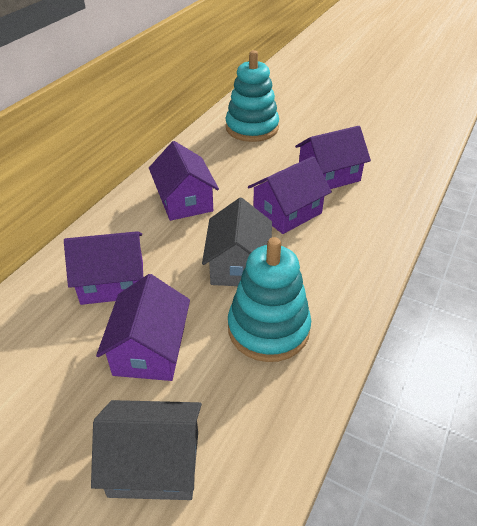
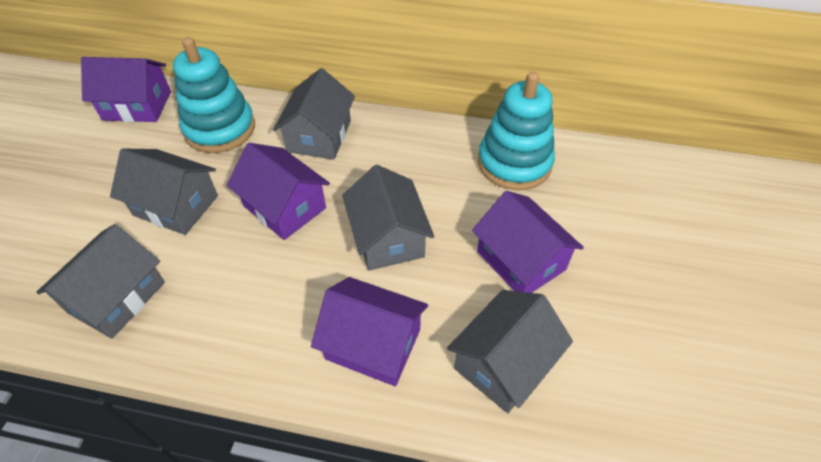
grey house: 2 -> 5
purple house: 5 -> 4

